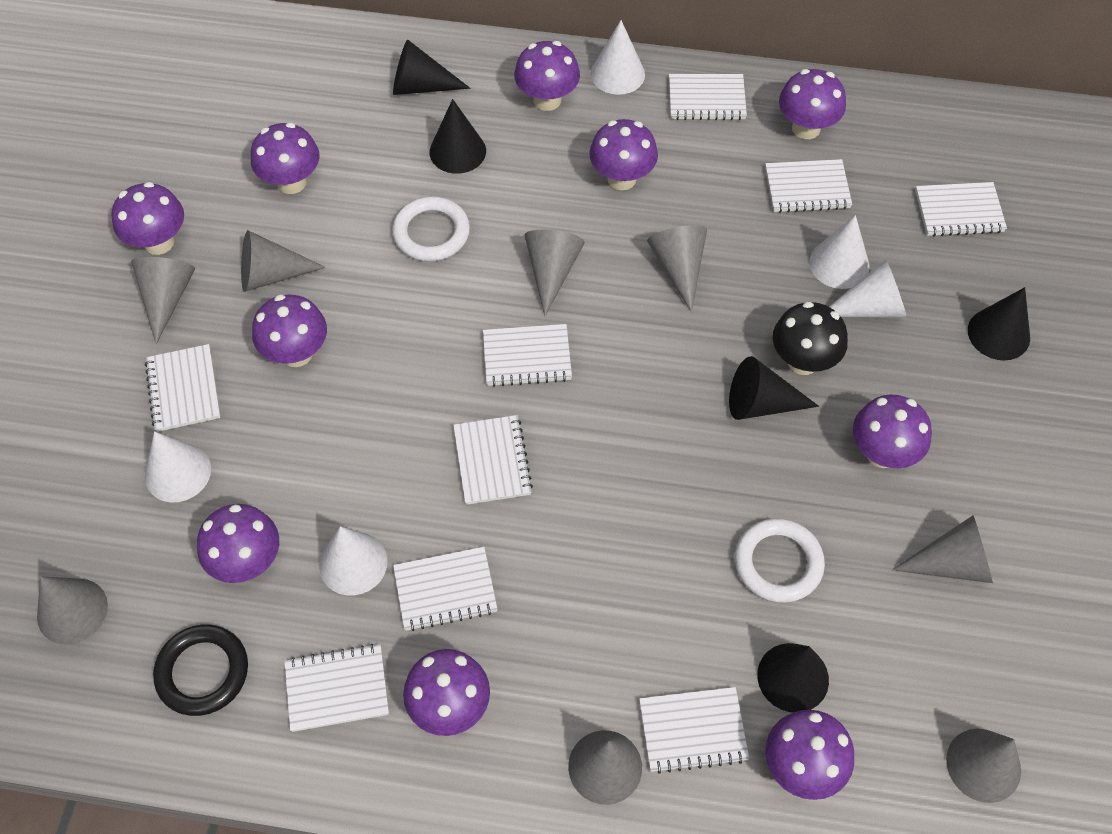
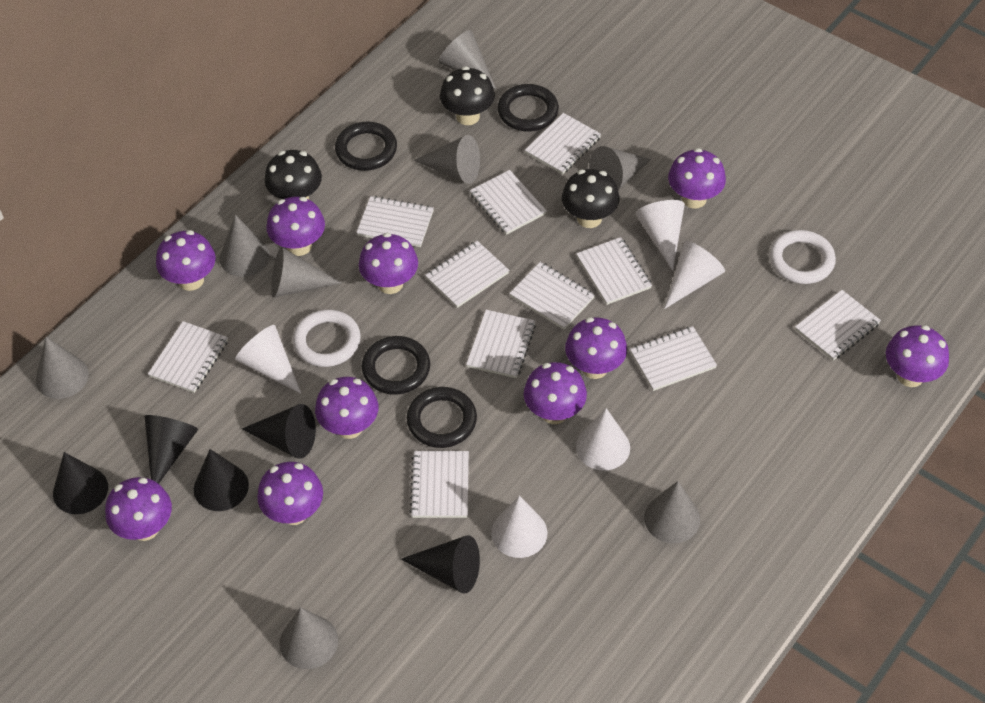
black mushroom: 1 -> 3
black ring: 1 -> 4
white notebook: 9 -> 11

